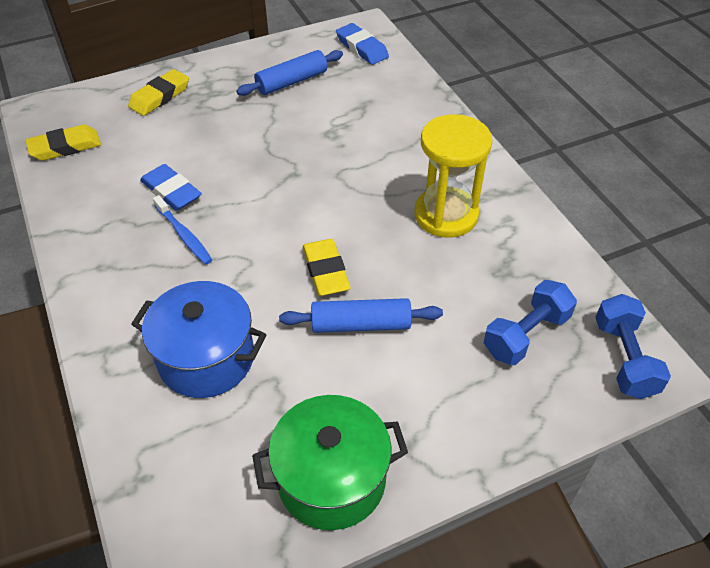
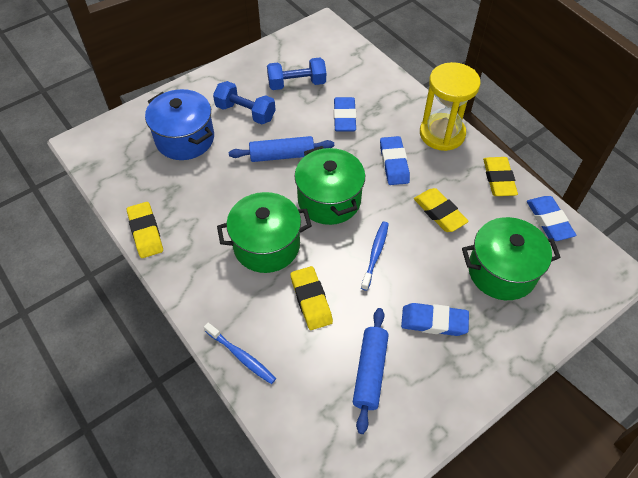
blue eraser: 2 -> 4
blue toothbrush: 1 -> 2
green pot: 1 -> 3
yellow eraser: 3 -> 4

